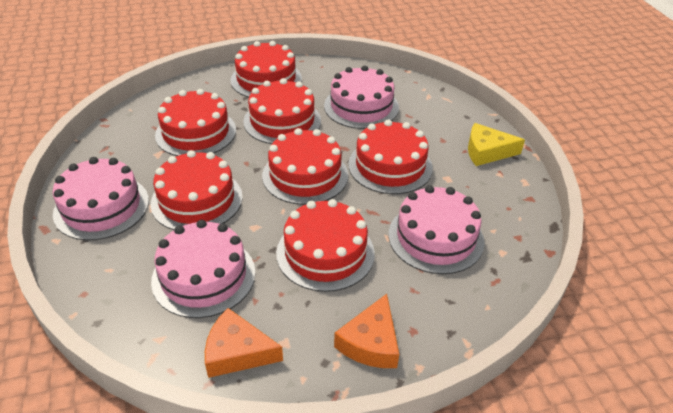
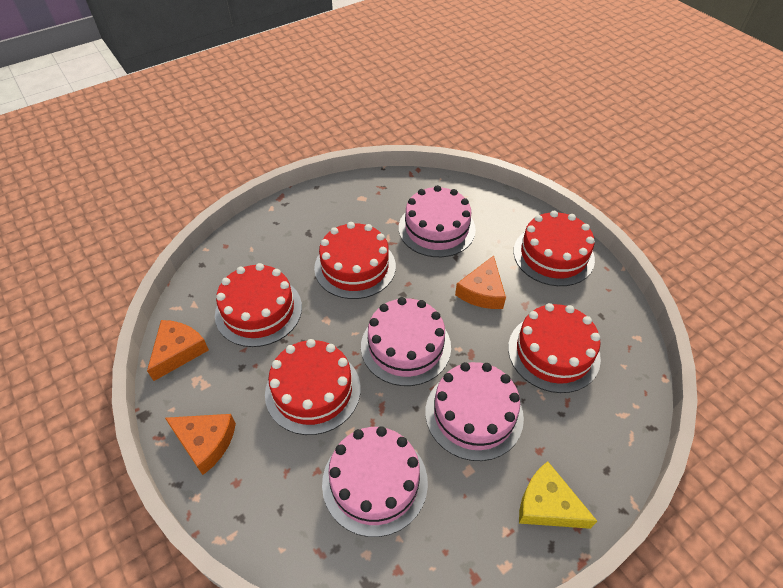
orange cheese: 2 -> 3
red cake: 7 -> 5

